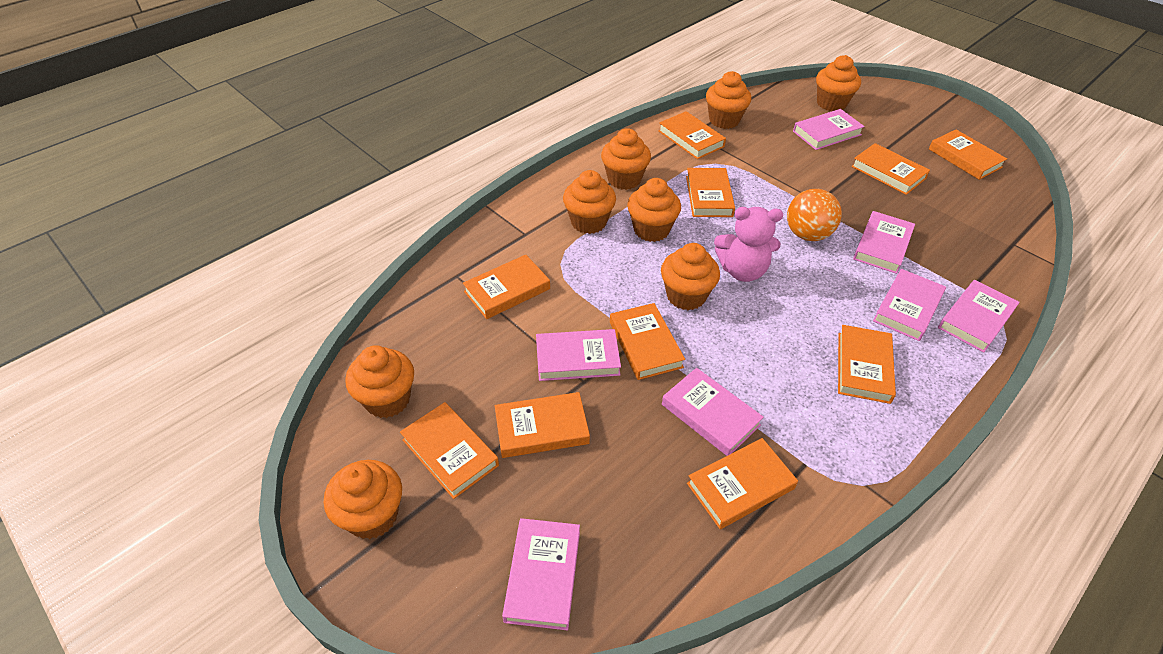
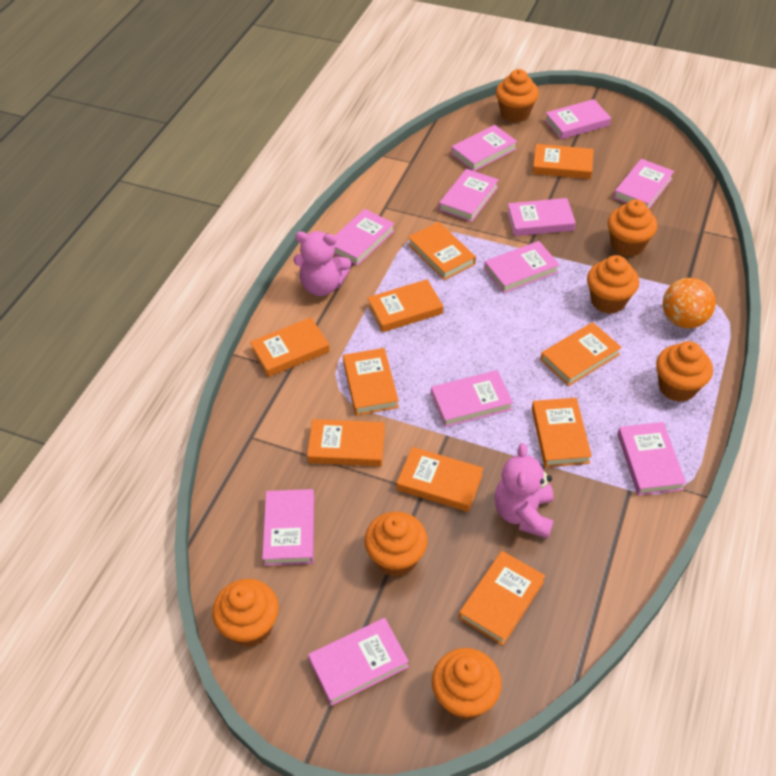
orange cupcake: 8 -> 7
pink book: 7 -> 11
pink teddy bear: 1 -> 2

